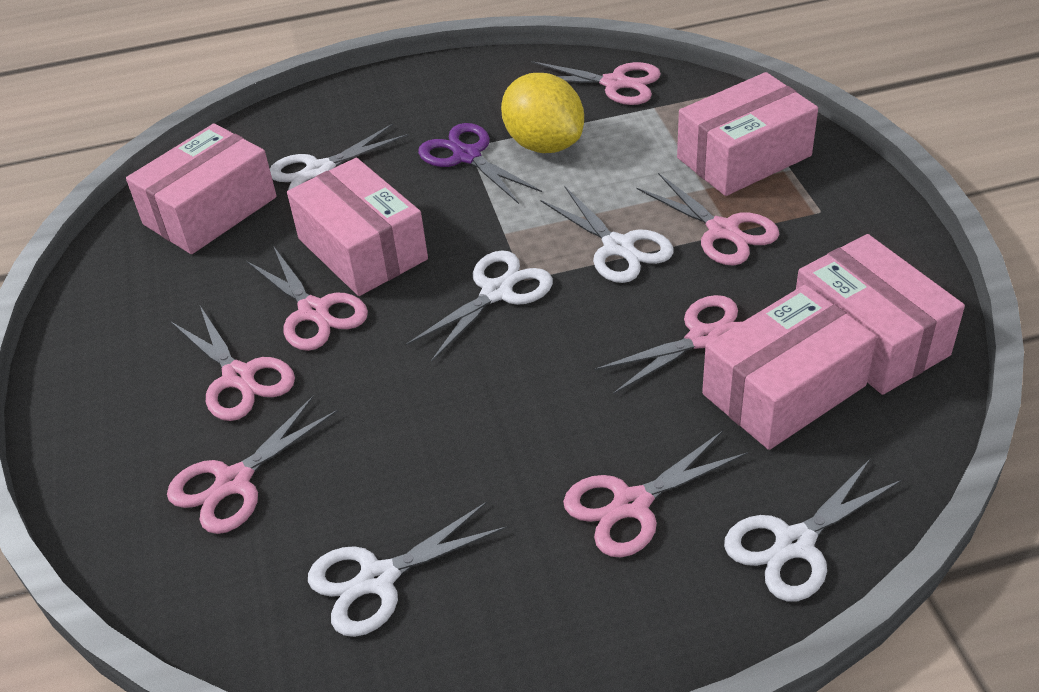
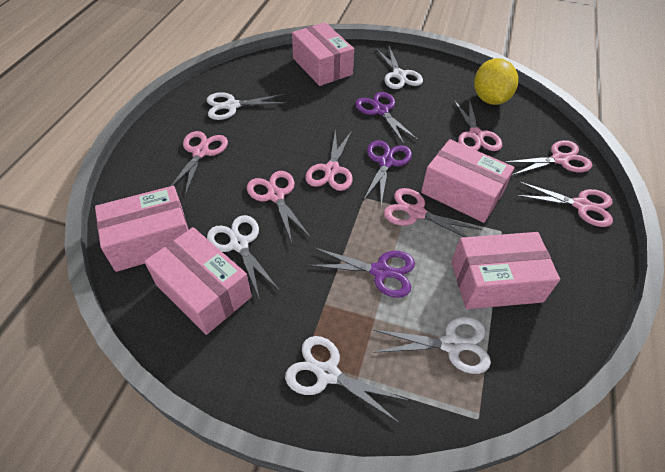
purple scissors: 1 -> 3

